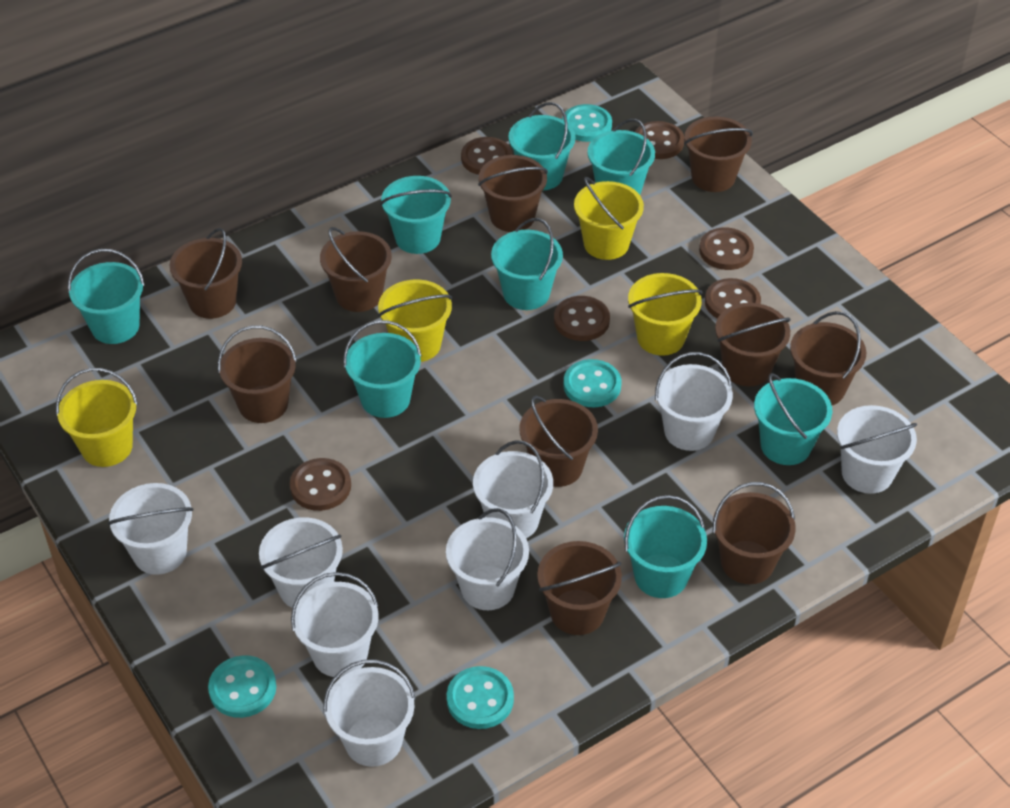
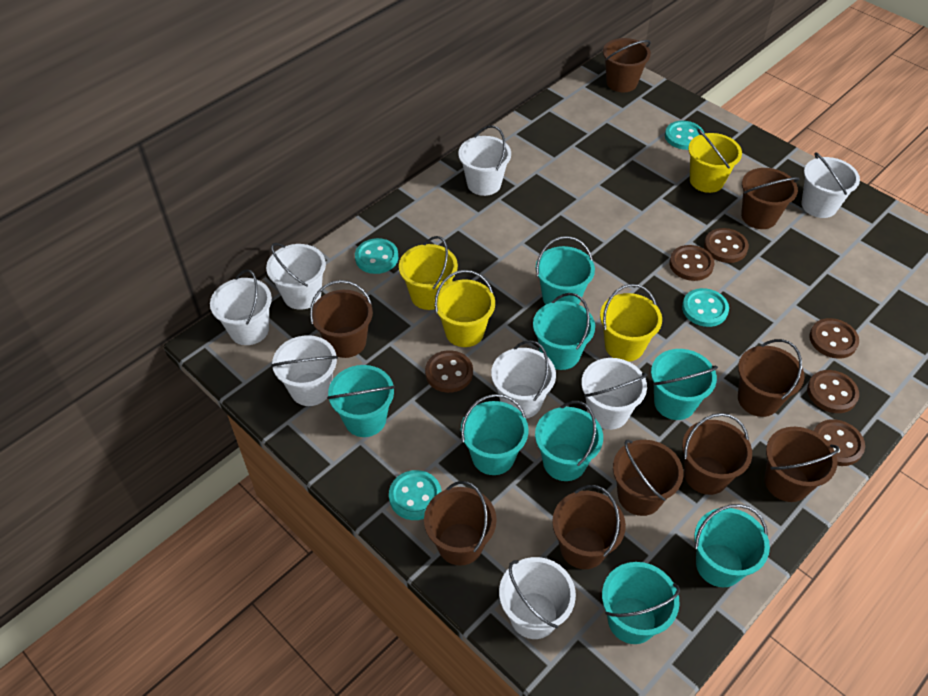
brown bucket: 10 -> 9

